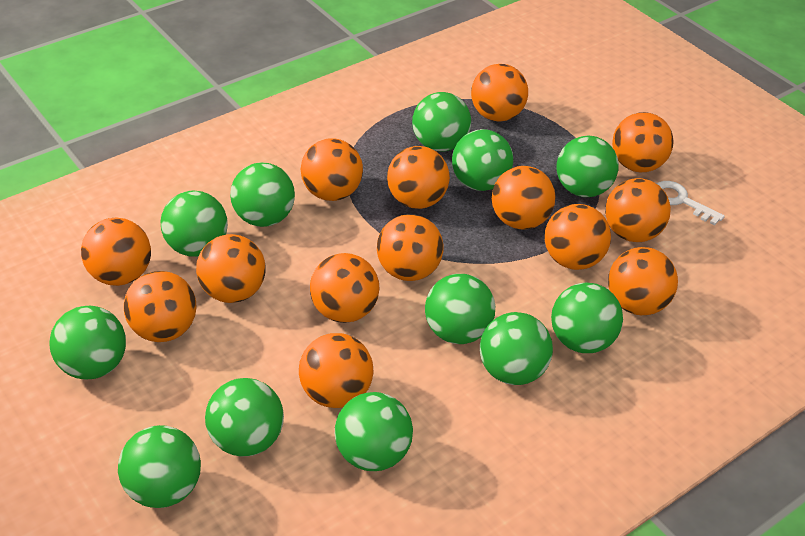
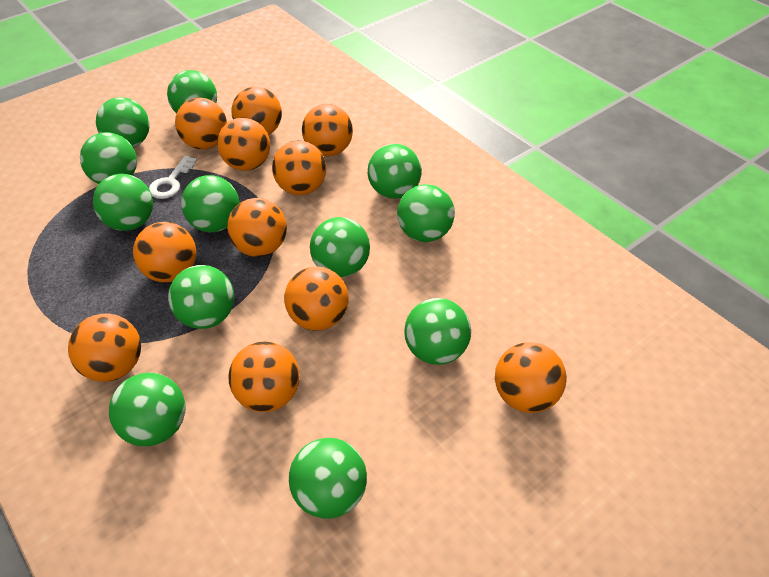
orange ball: 14 -> 11

